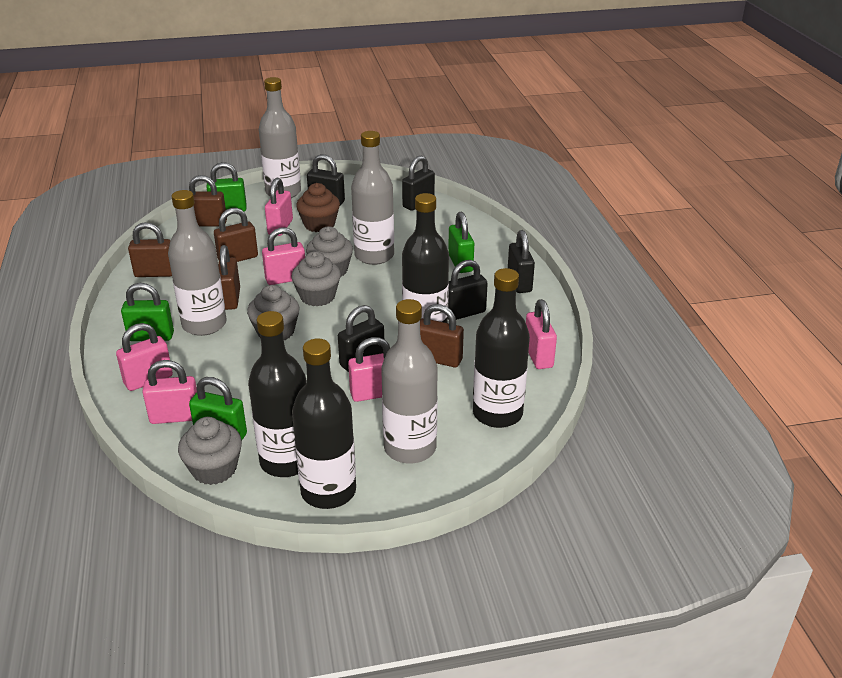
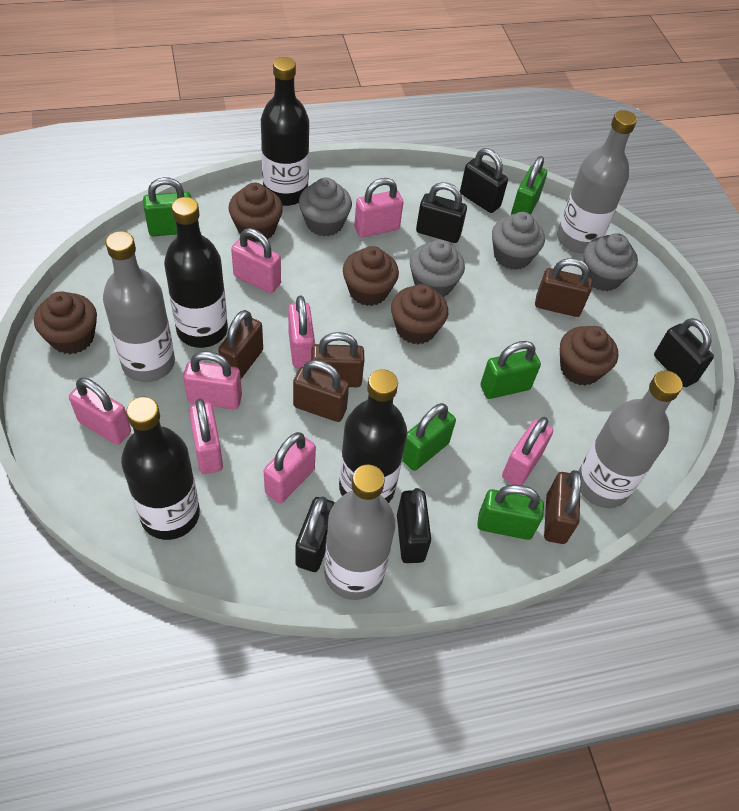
brown cupcake: 1 -> 5
green padlock: 4 -> 5
pink padlock: 6 -> 8

